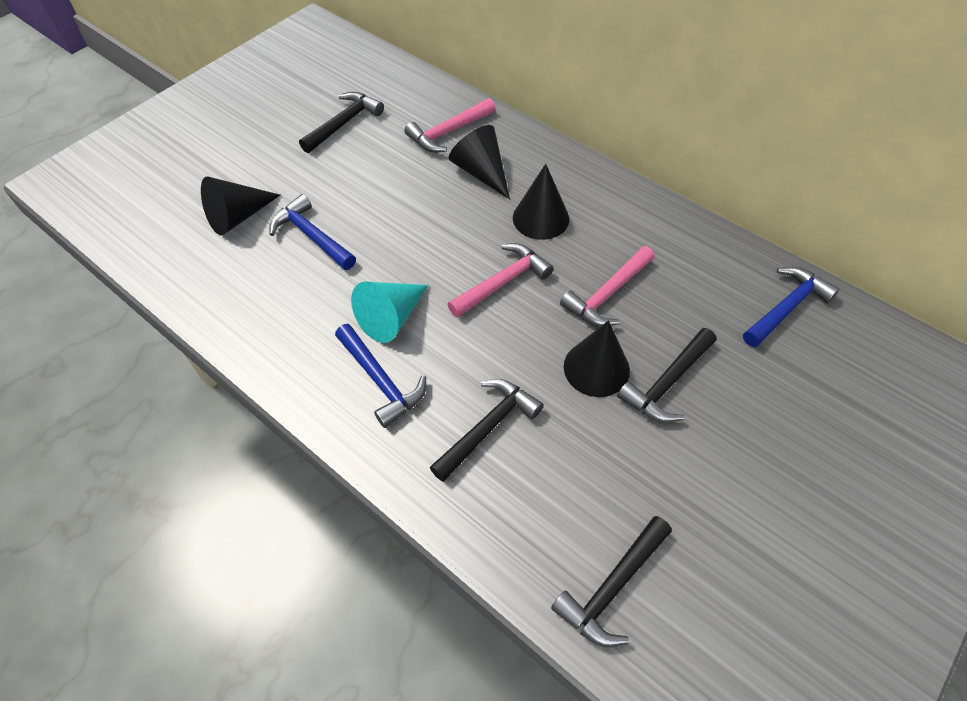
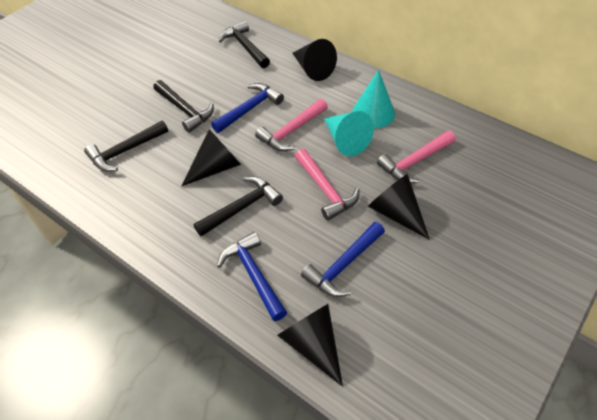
turquoise cone: 1 -> 2

